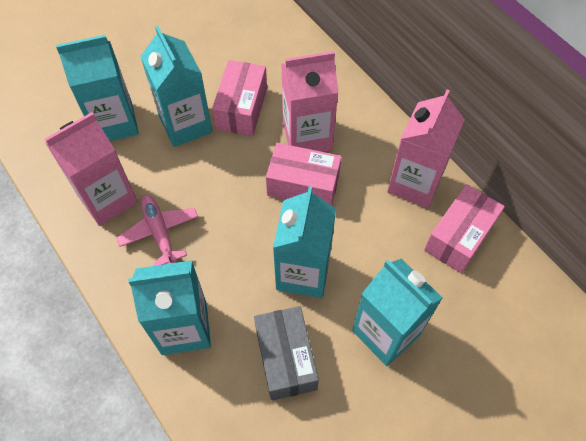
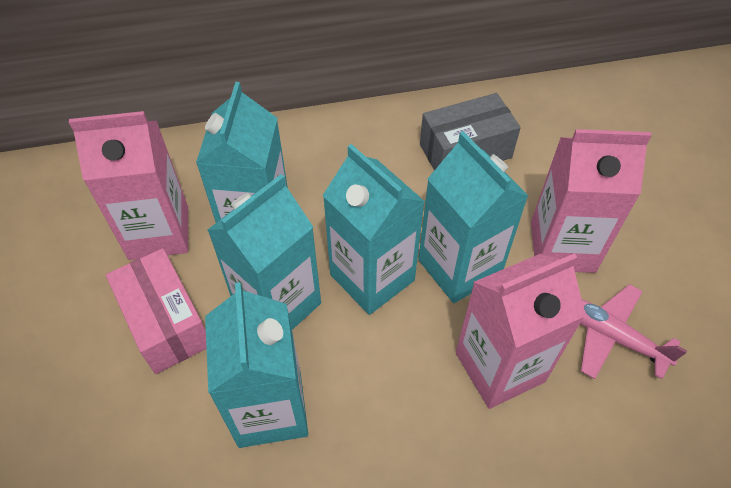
pink box: 3 -> 1

